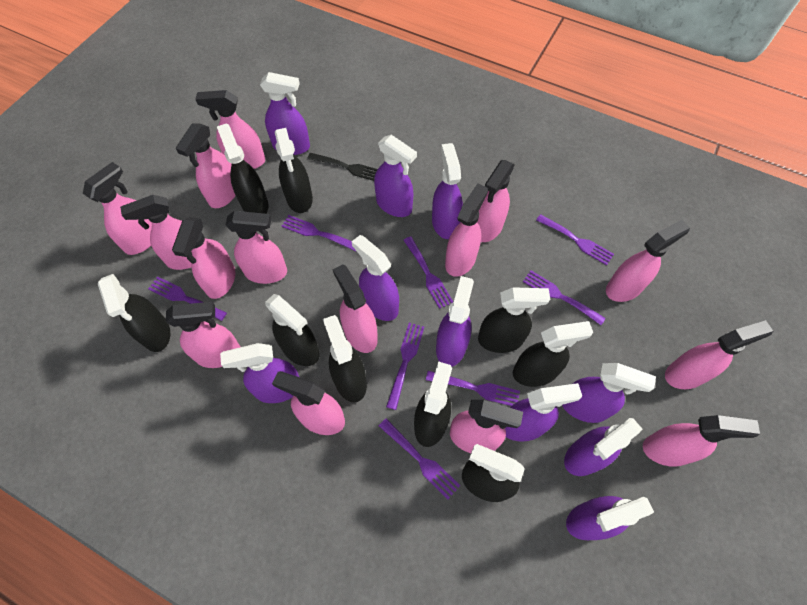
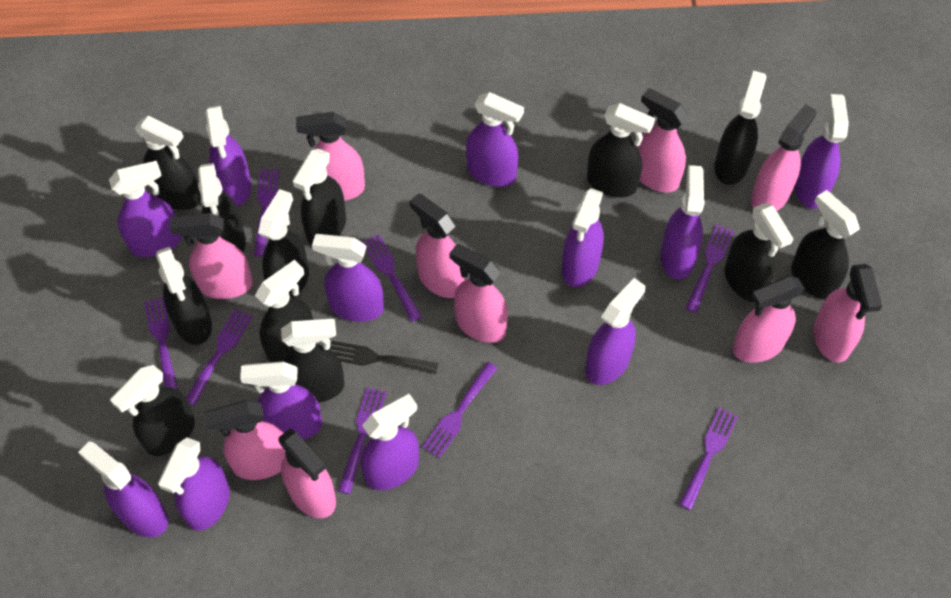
black spray bottle: 9 -> 12
pink spray bottle: 15 -> 10
purple spray bottle: 10 -> 12

